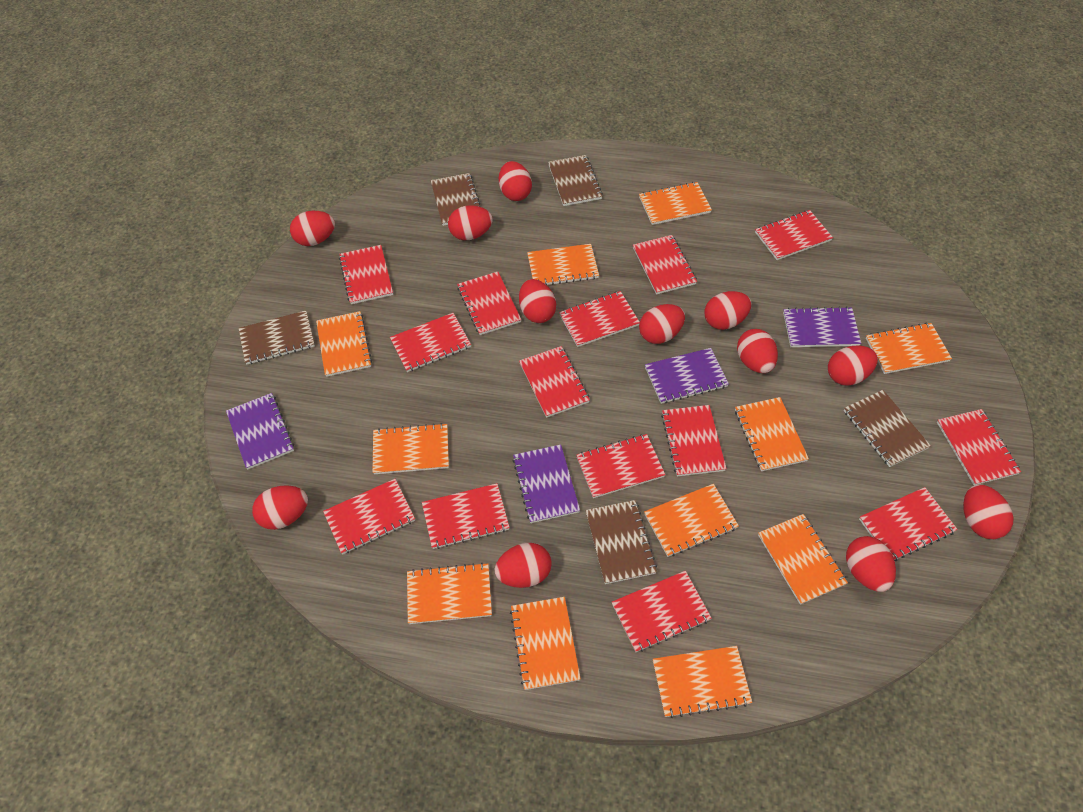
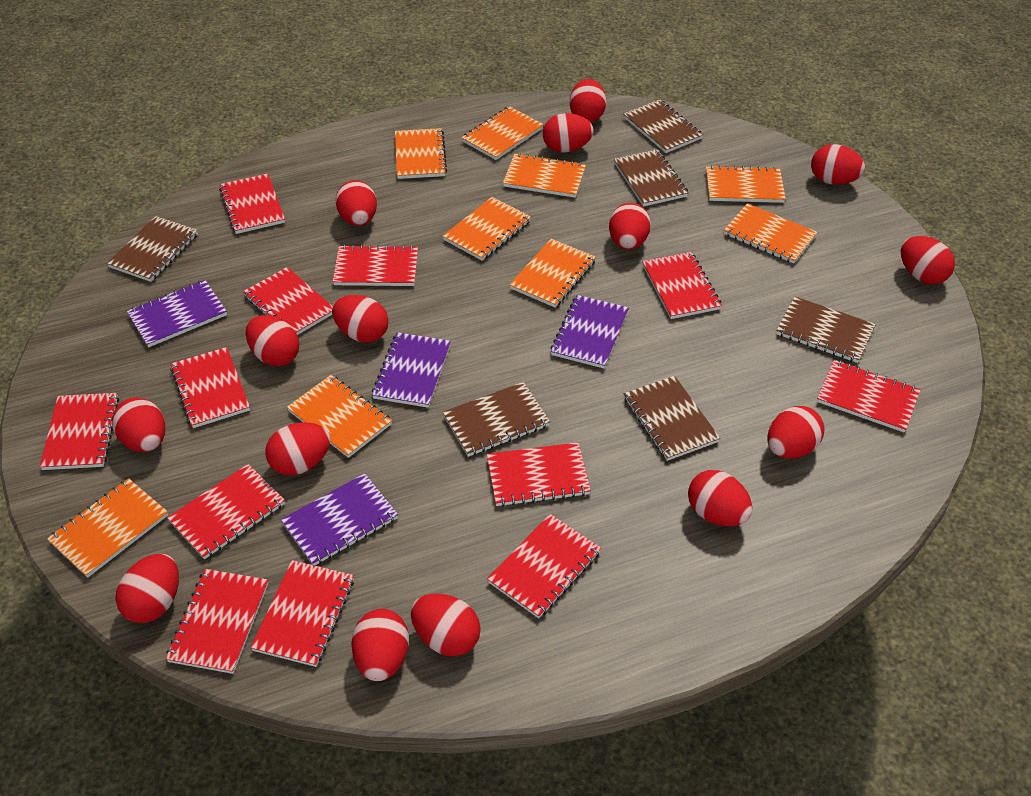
brown notebook: 5 -> 6
orange notebook: 11 -> 9
red egg: 12 -> 15
red notebook: 14 -> 12

